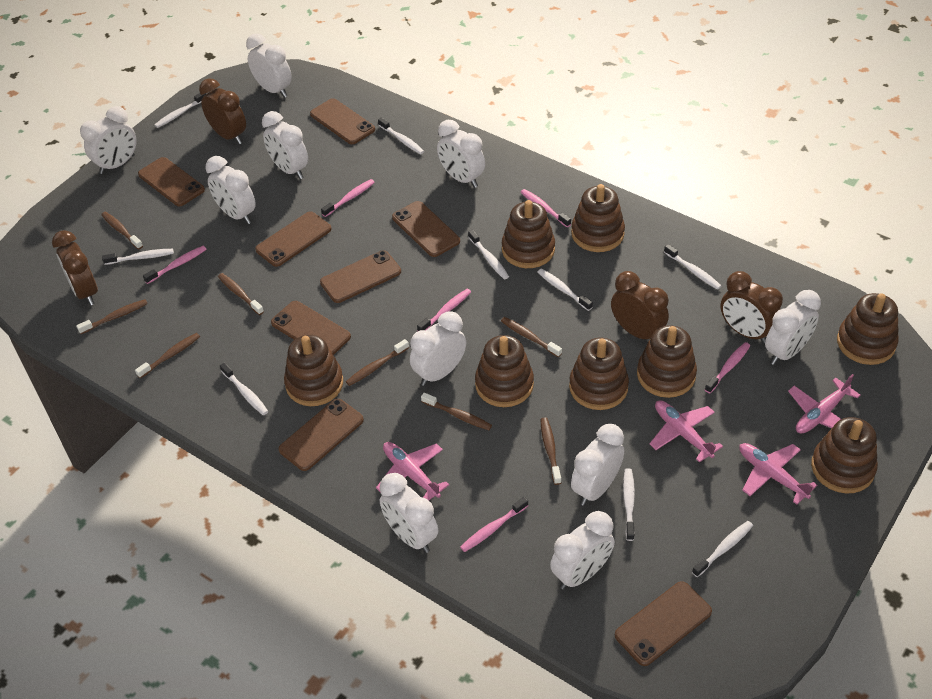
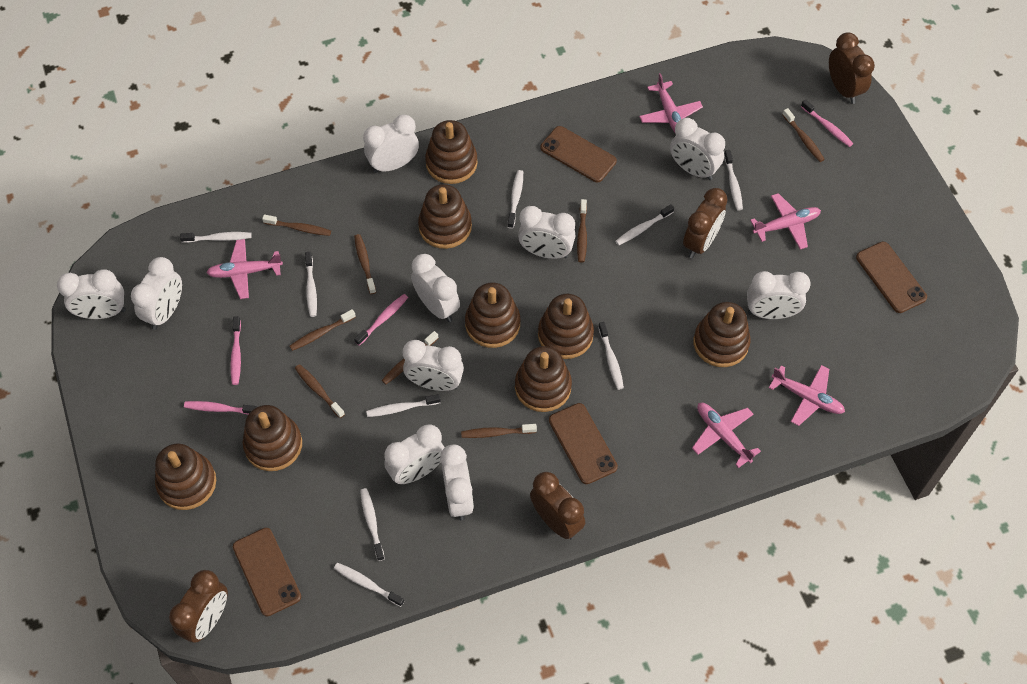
brown phone: 8 -> 4
pink plane: 4 -> 5
pink toothbrush: 6 -> 4

